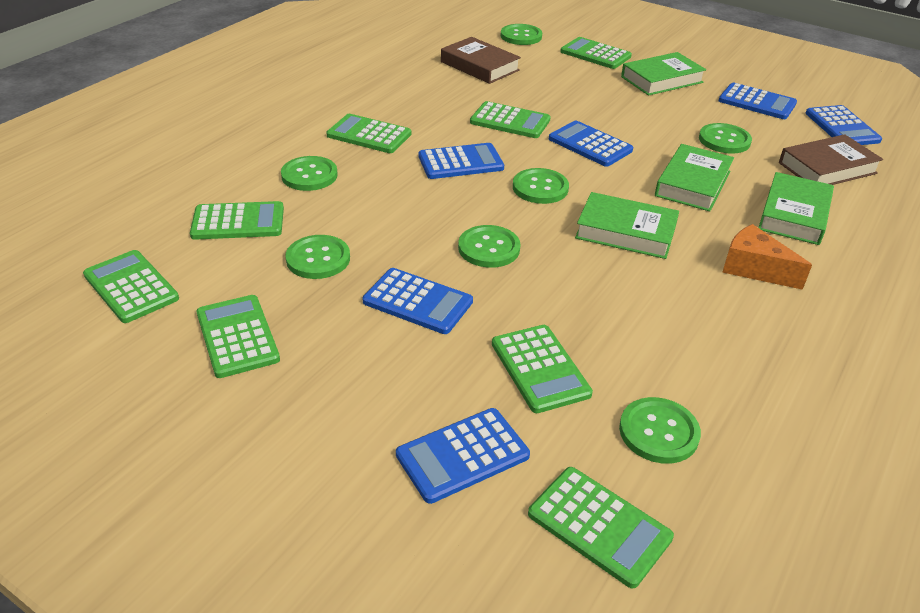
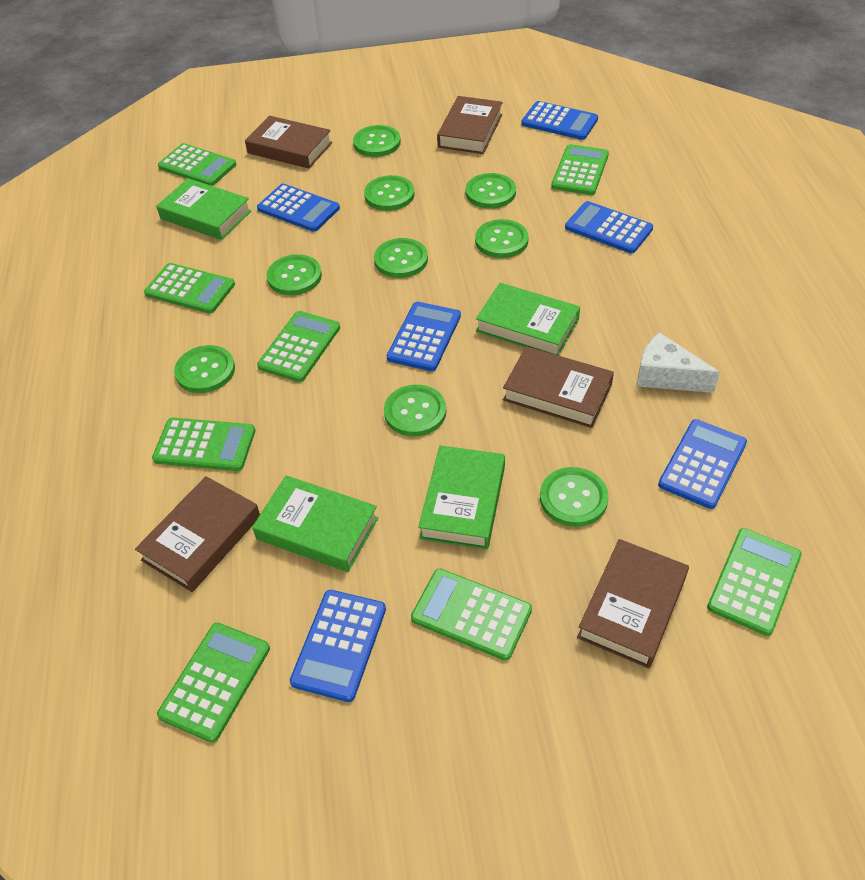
brown book: 2 -> 5
green button: 7 -> 9
orange cheese: 1 -> 0
white cheese: 0 -> 1

